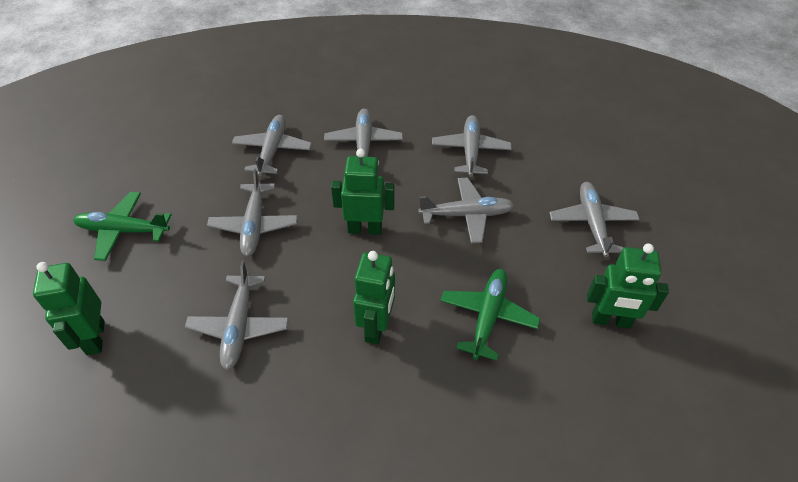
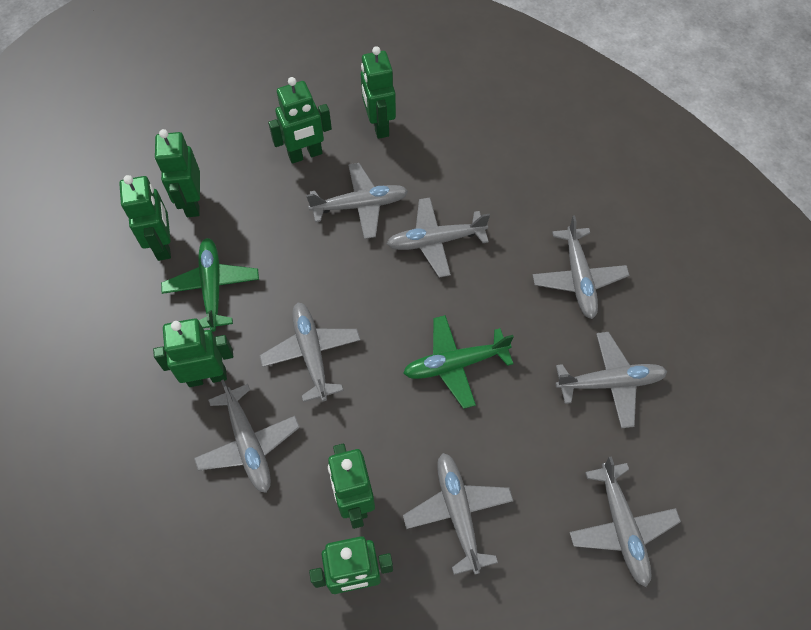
green robot: 4 -> 7
grey plane: 7 -> 8

